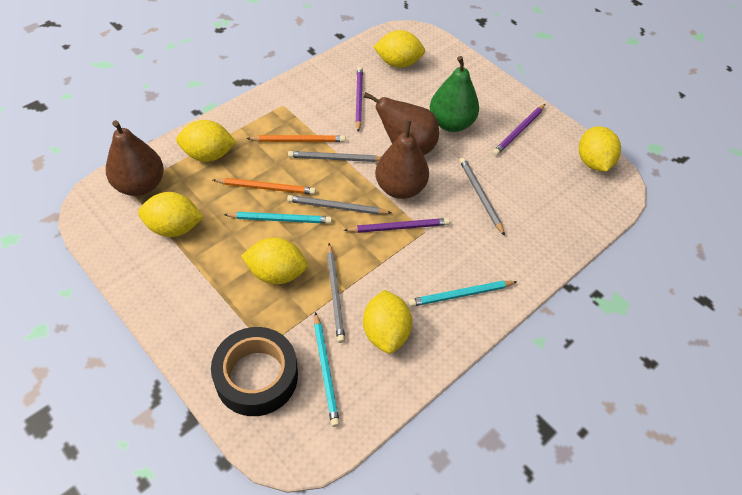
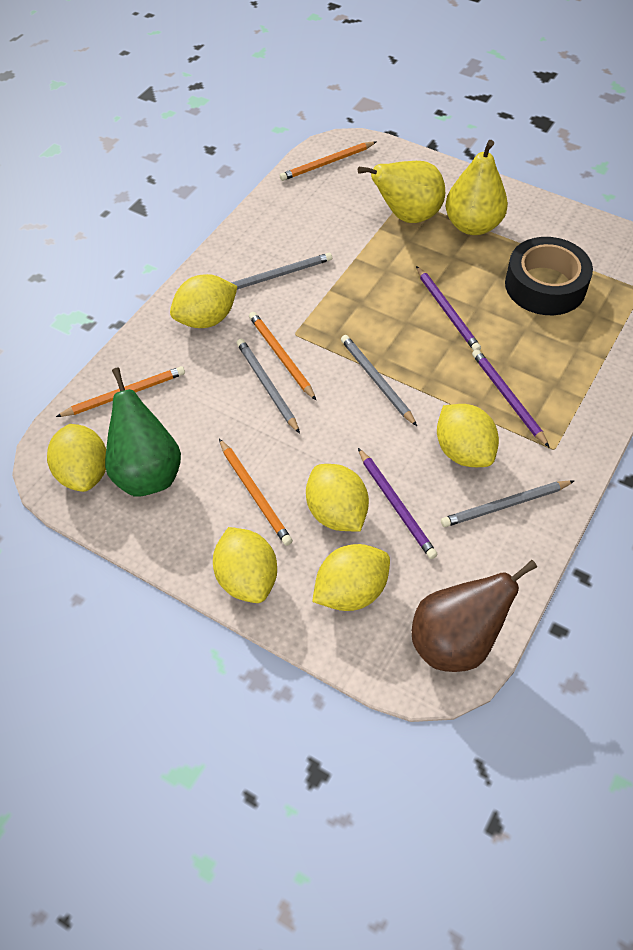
brown pear: 3 -> 1
orange pencil: 2 -> 4
turquoise pencil: 3 -> 0
yellow pear: 0 -> 2

